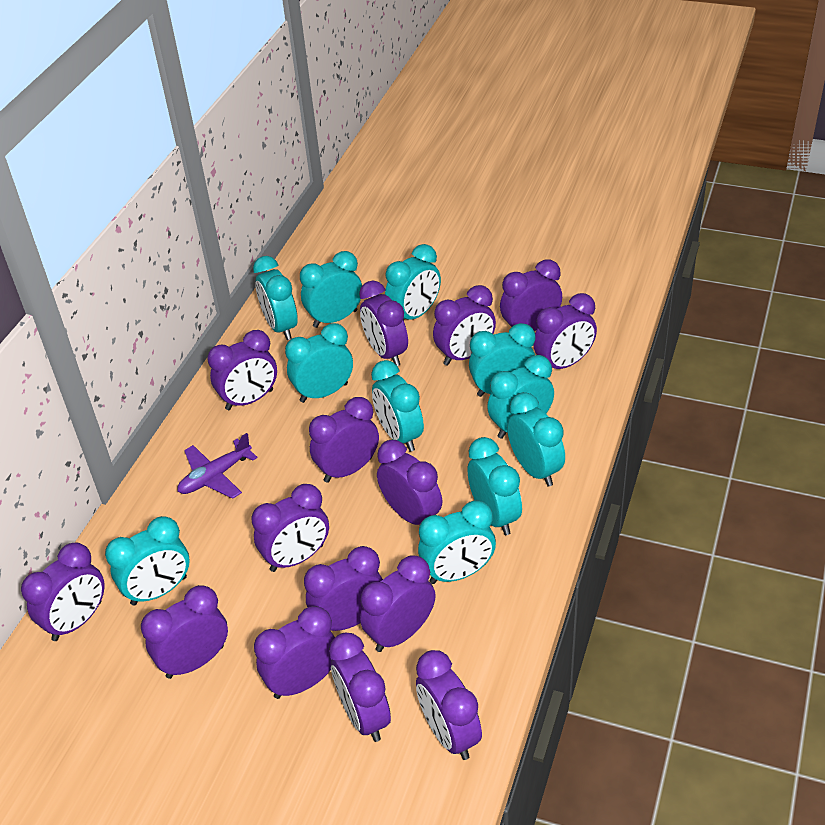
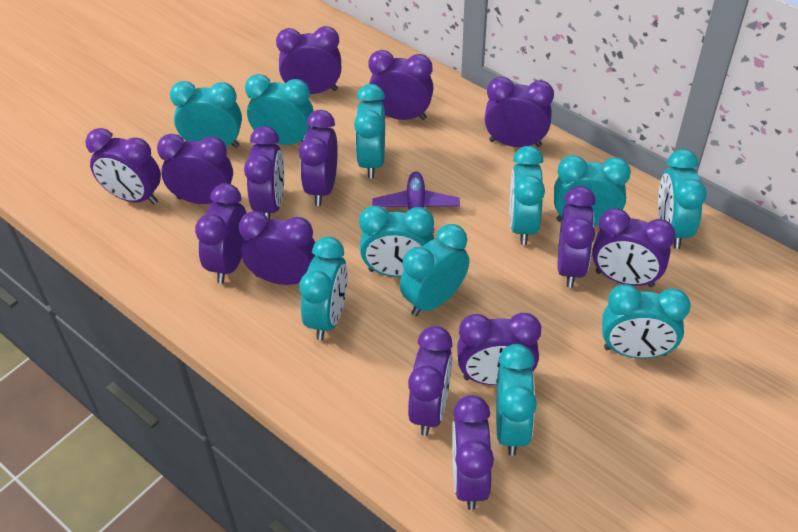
purple clock: 15 -> 14

